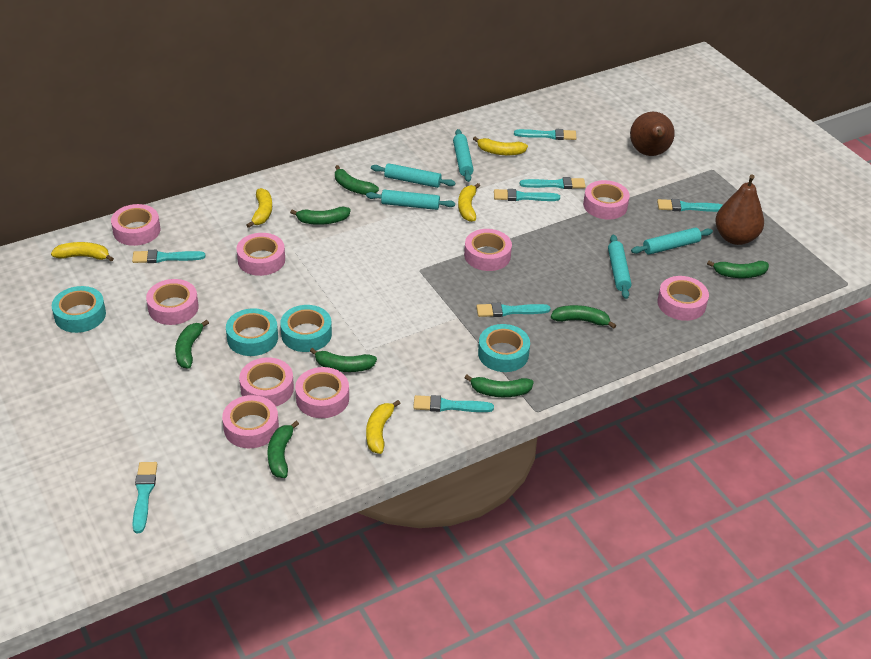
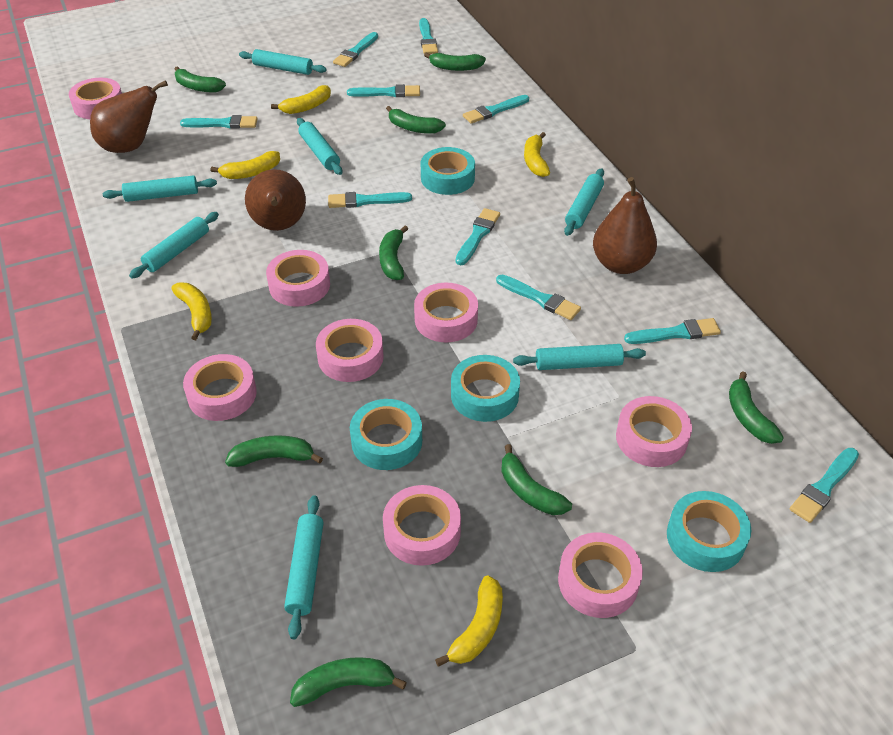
brown pear: 2 -> 3
pink tape: 9 -> 8
turquoise brush: 8 -> 10
turquoise rolling pin: 5 -> 7

